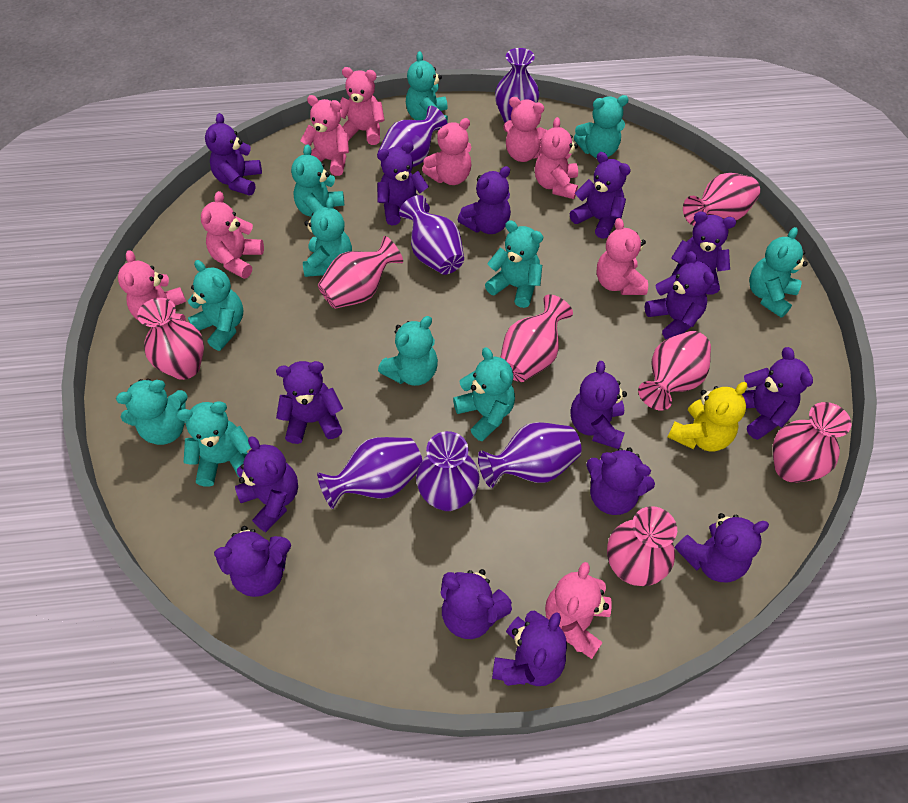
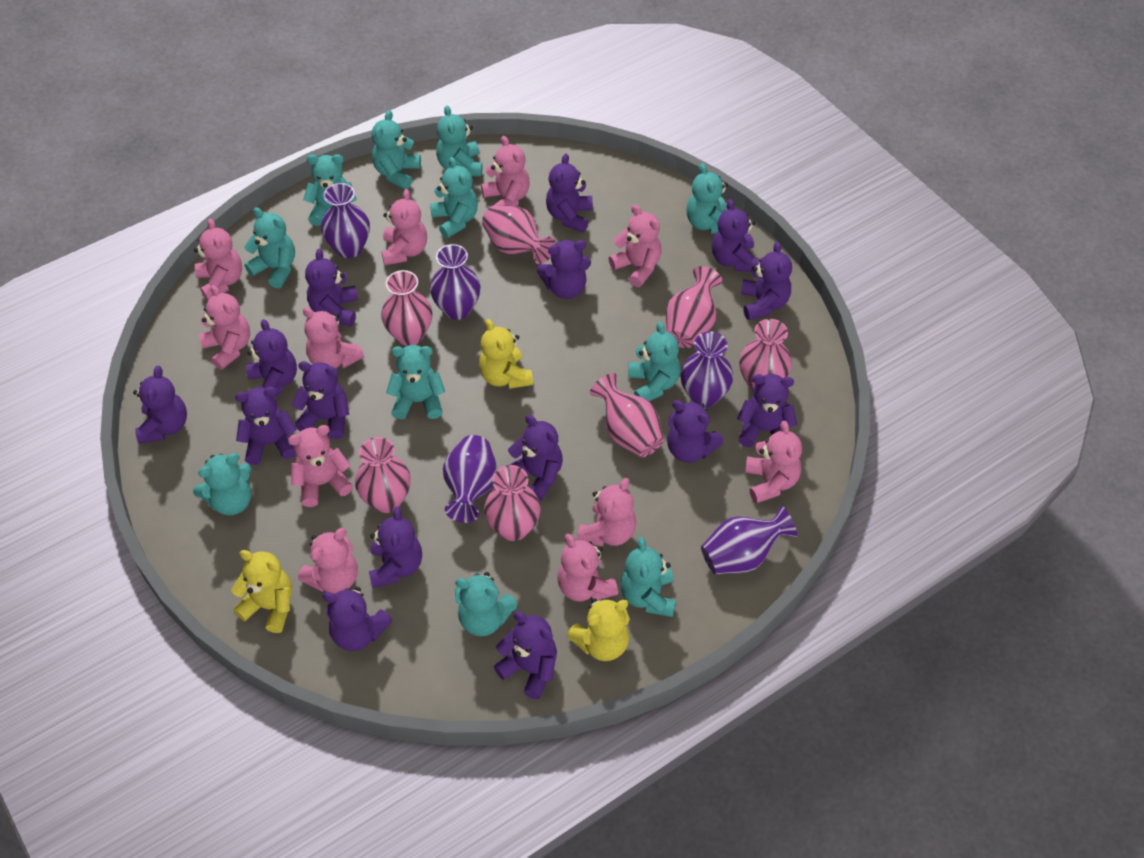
pink teddy bear: 9 -> 11
purple vase: 6 -> 5
yellow teddy bear: 1 -> 3

